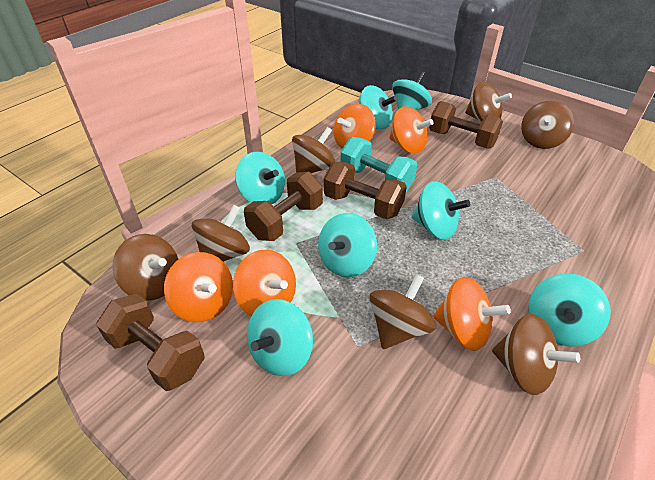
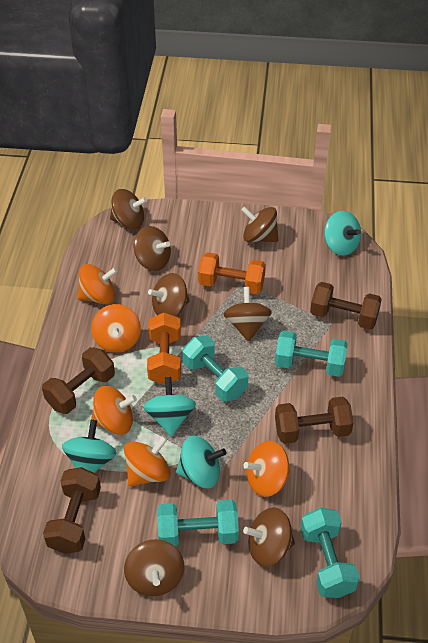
orange dumbbell: 0 -> 2
turquoise dumbbell: 1 -> 4
turquoise spinning top: 7 -> 4

